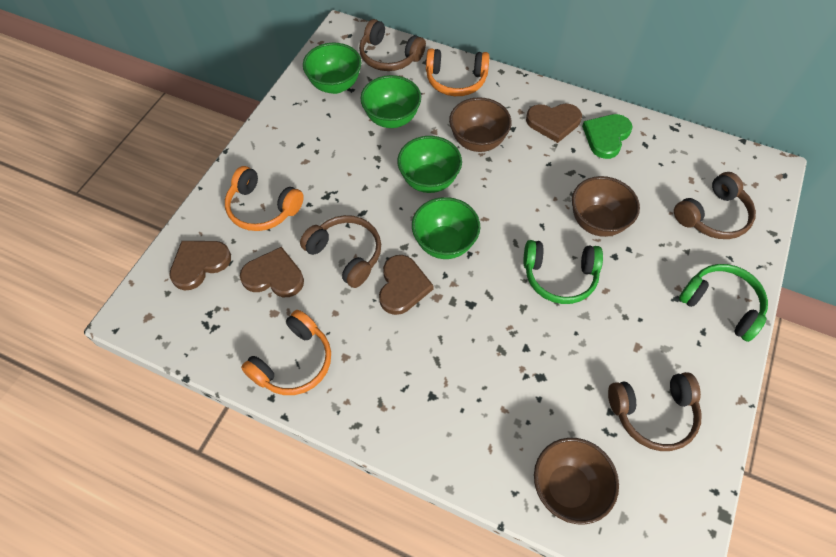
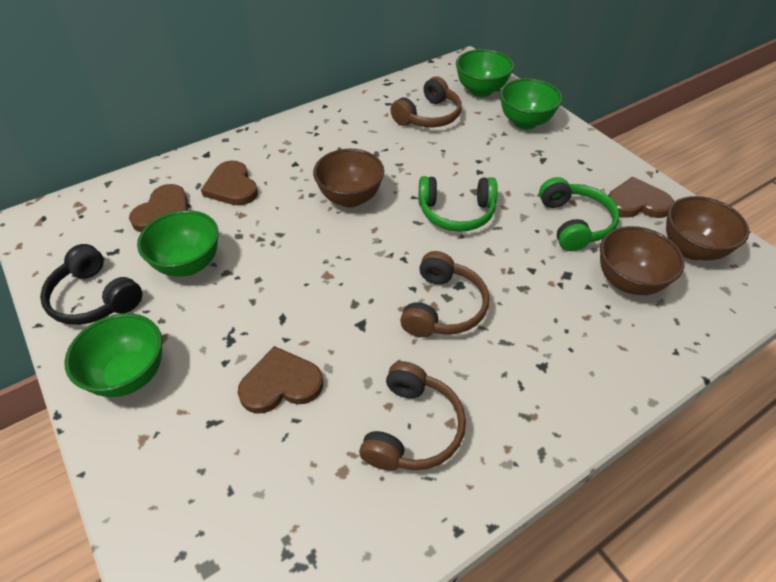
black headphones: 0 -> 1
brown headphones: 4 -> 3
green heart: 1 -> 0
orange headphones: 3 -> 0

